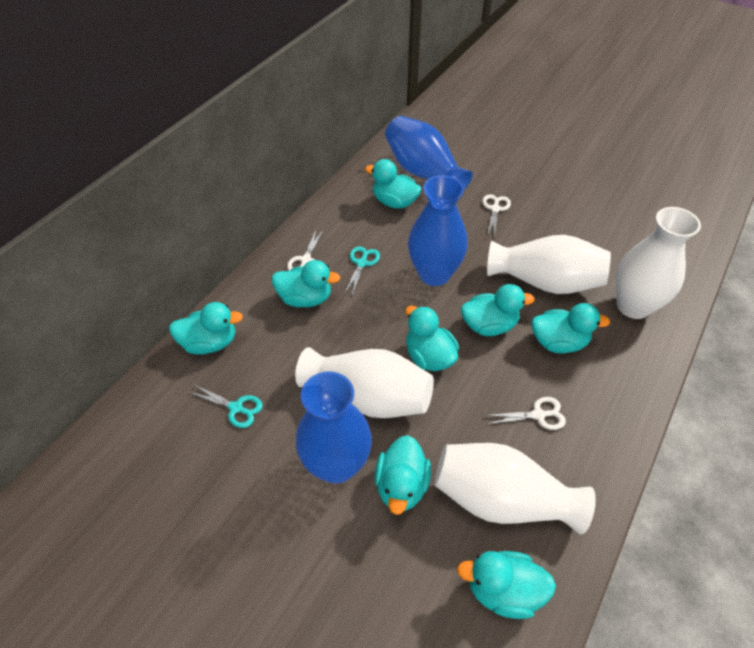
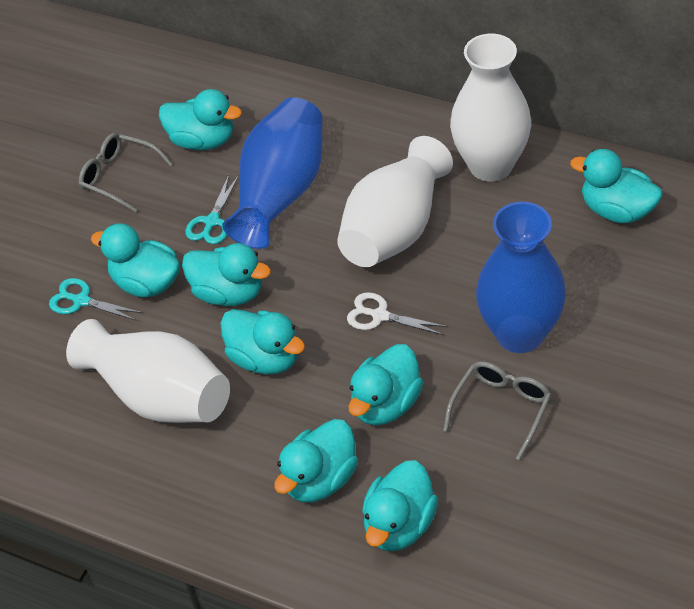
blue vase: 3 -> 2
grey glasses: 0 -> 2
white scissors: 3 -> 1
white vase: 4 -> 3

